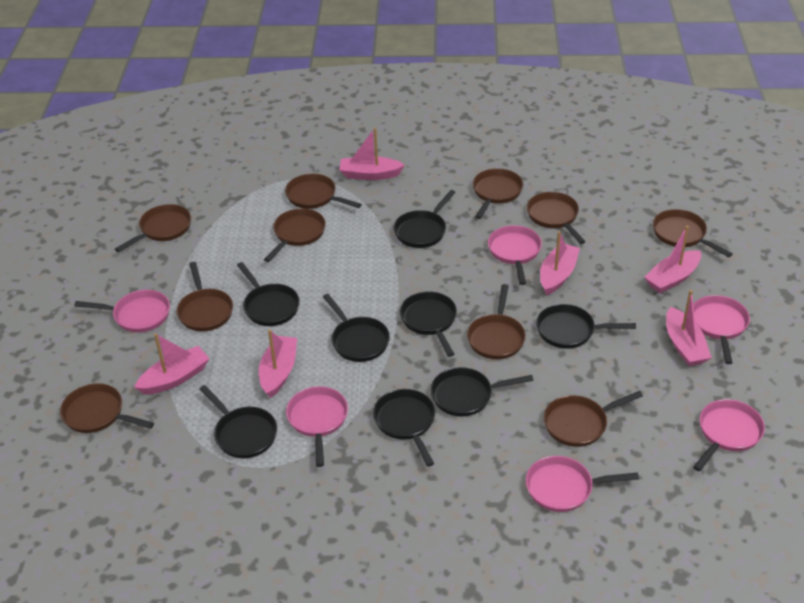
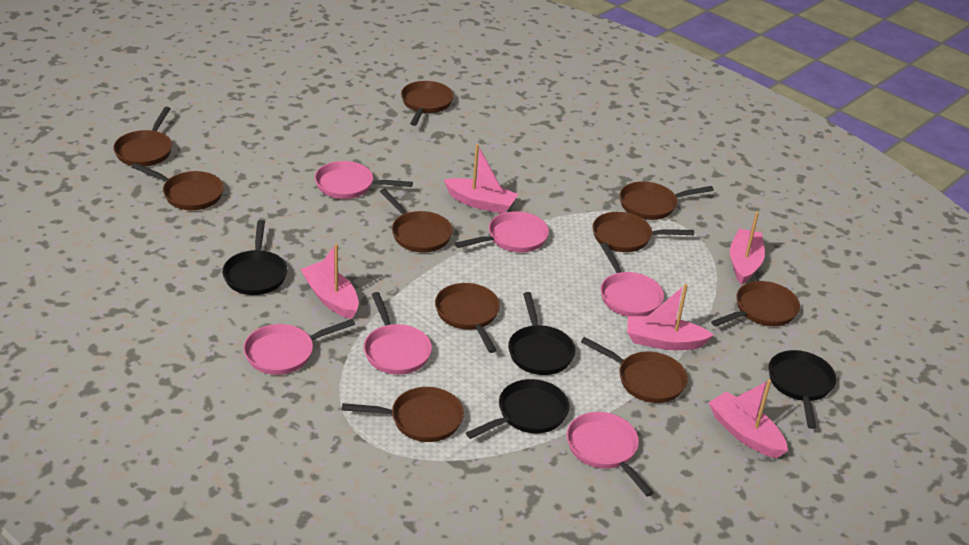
black pan: 8 -> 4
pink boat: 6 -> 5

